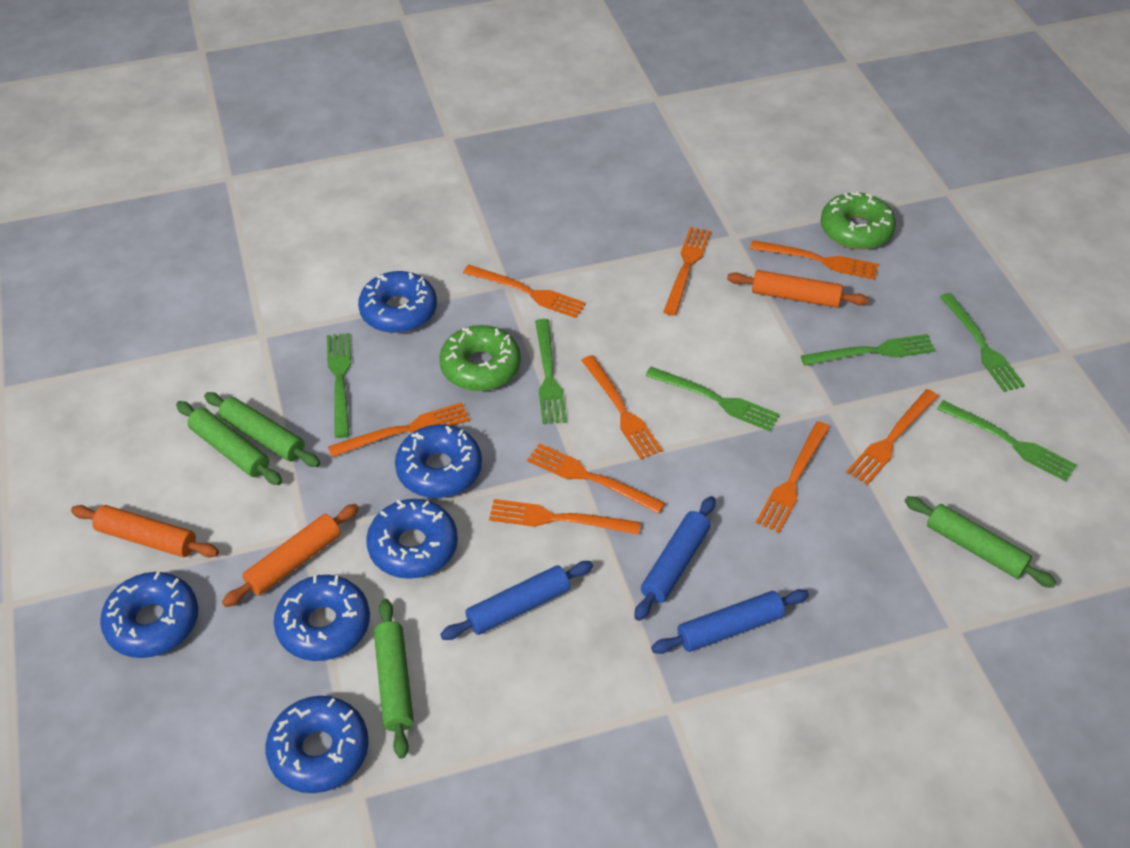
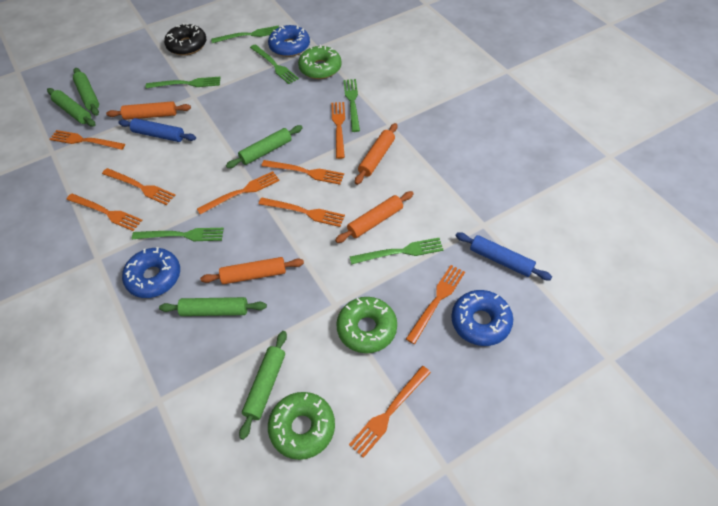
black donut: 0 -> 1
blue donut: 6 -> 3
blue rolling pin: 3 -> 2
green donut: 2 -> 3
green rolling pin: 4 -> 5
orange rolling pin: 3 -> 4

